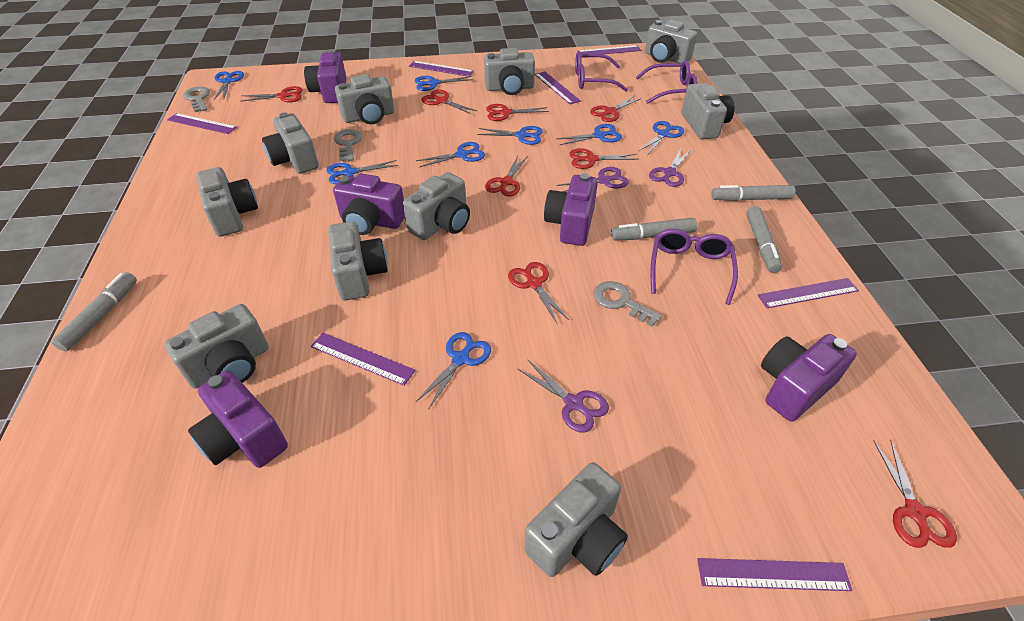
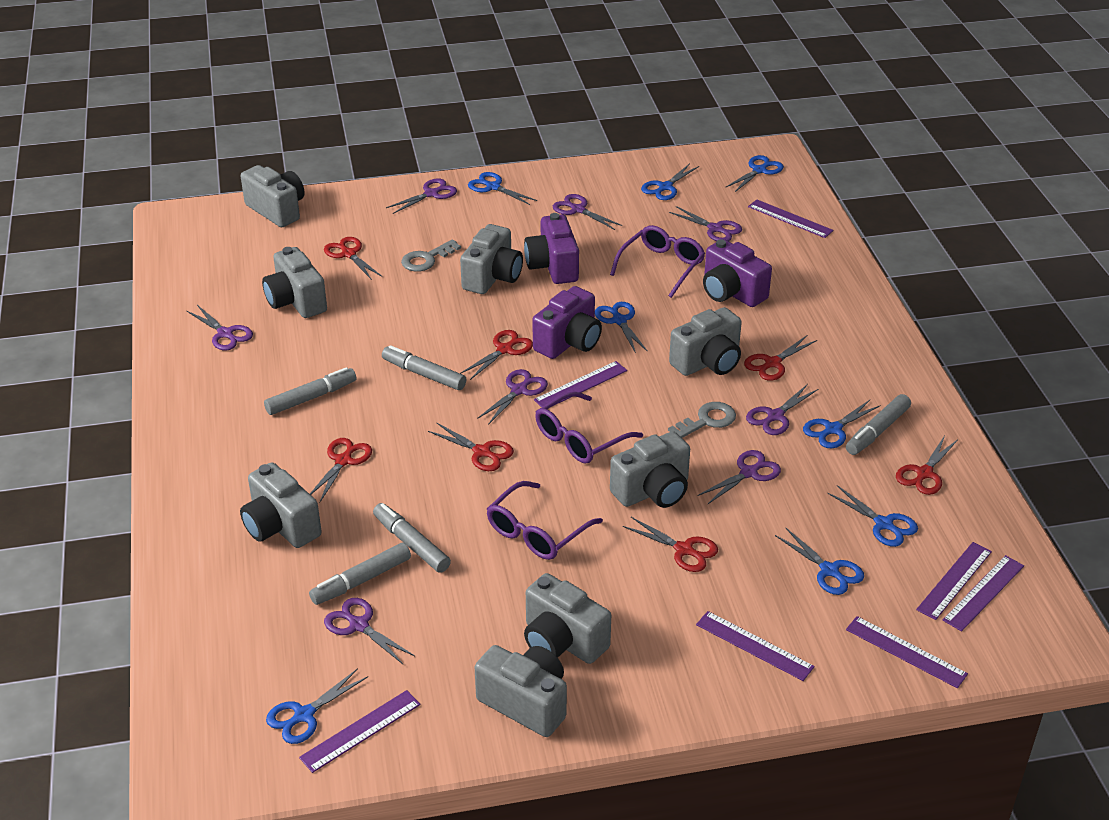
grey camera: 10 -> 8
grey key: 3 -> 2
grey marker: 4 -> 5
purple camera: 5 -> 3
purple scissors: 3 -> 8
red scissors: 8 -> 7

